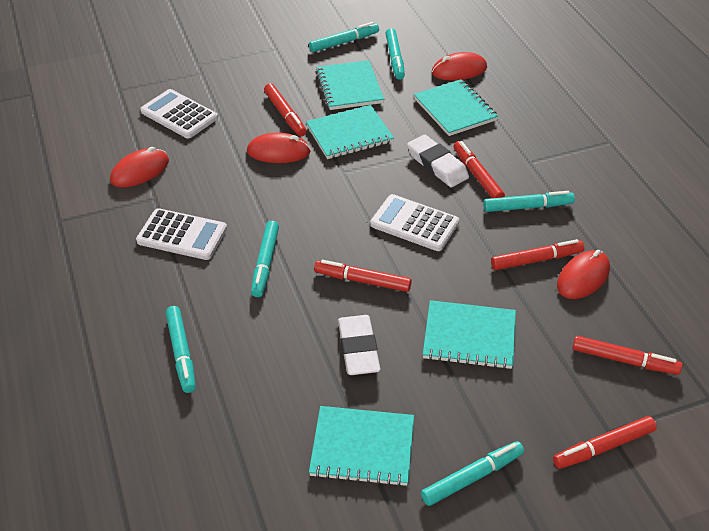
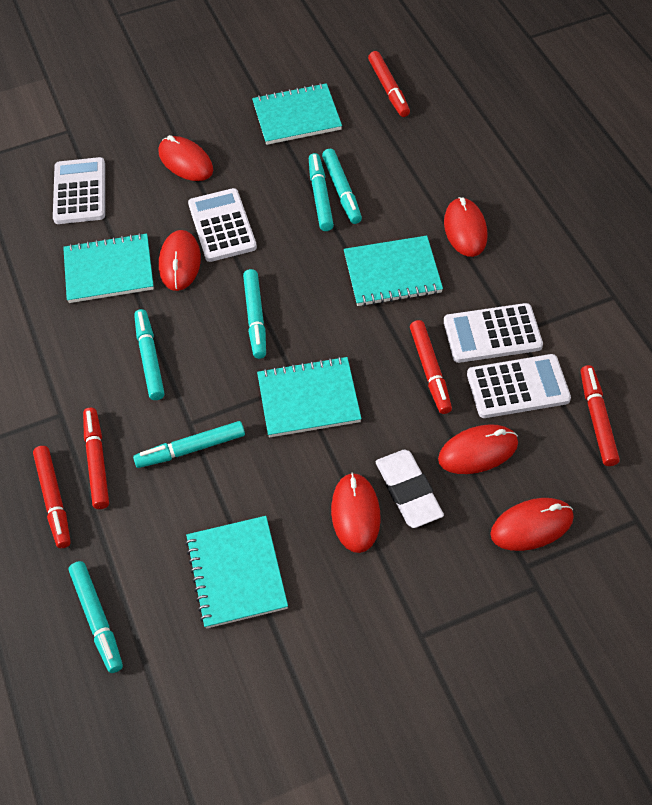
red marker: 6 -> 5
red mouse: 4 -> 6
white calculator: 3 -> 4
white eraser: 2 -> 1

